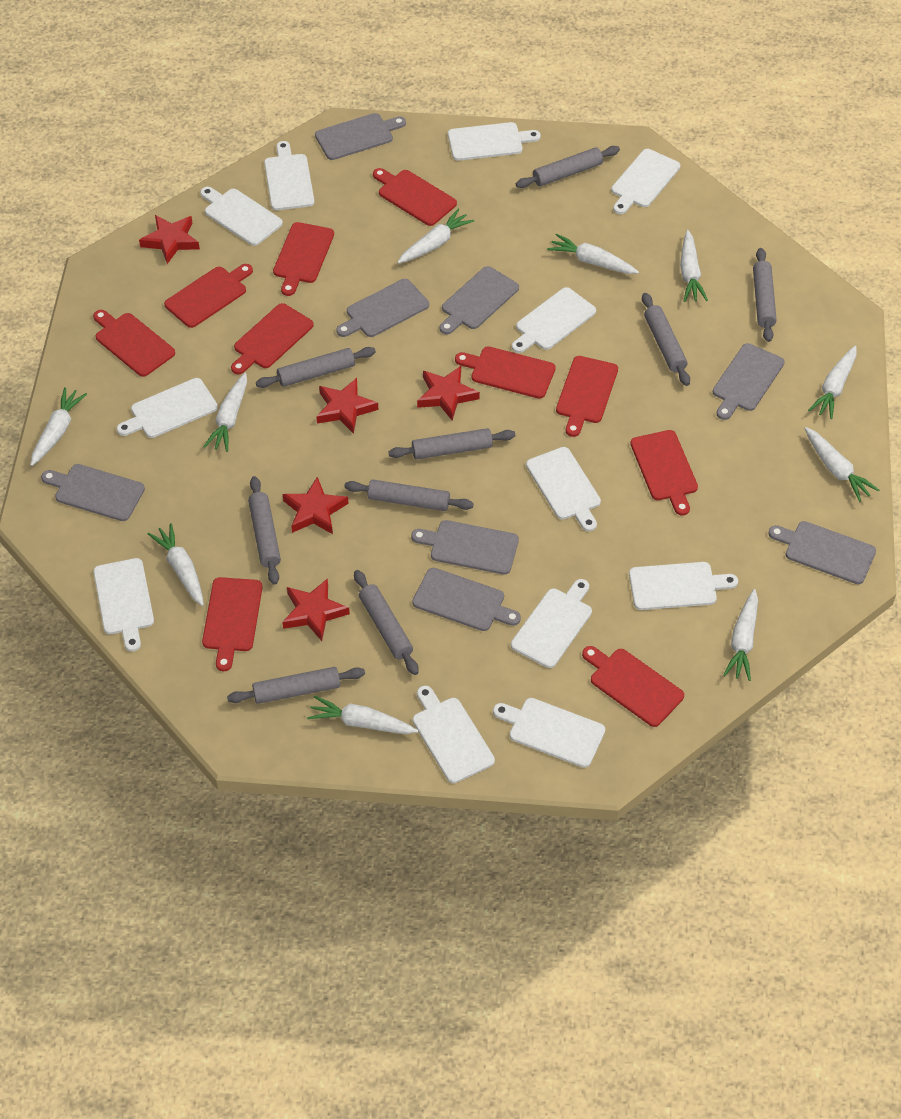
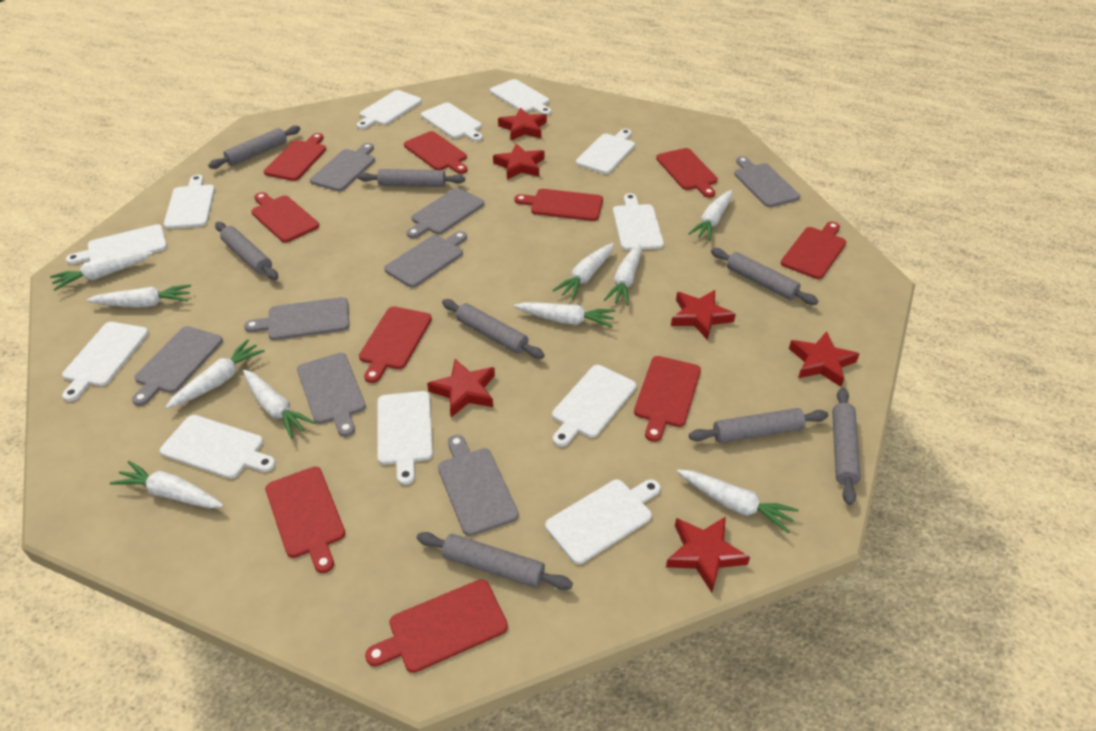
grey rolling pin: 9 -> 8
red star: 5 -> 6

